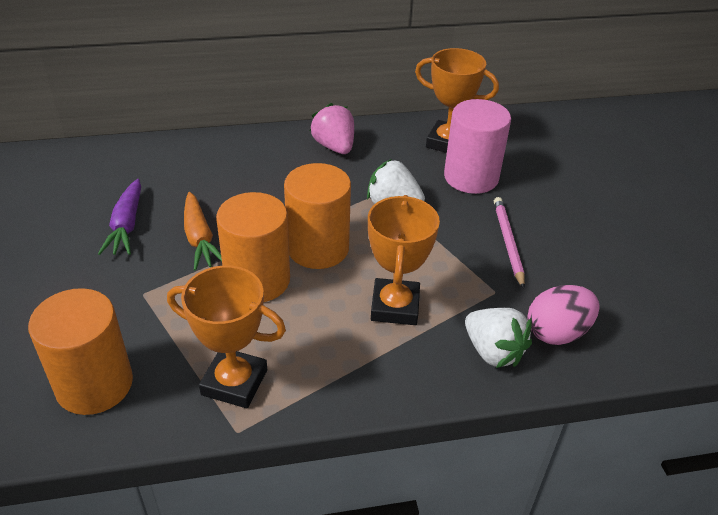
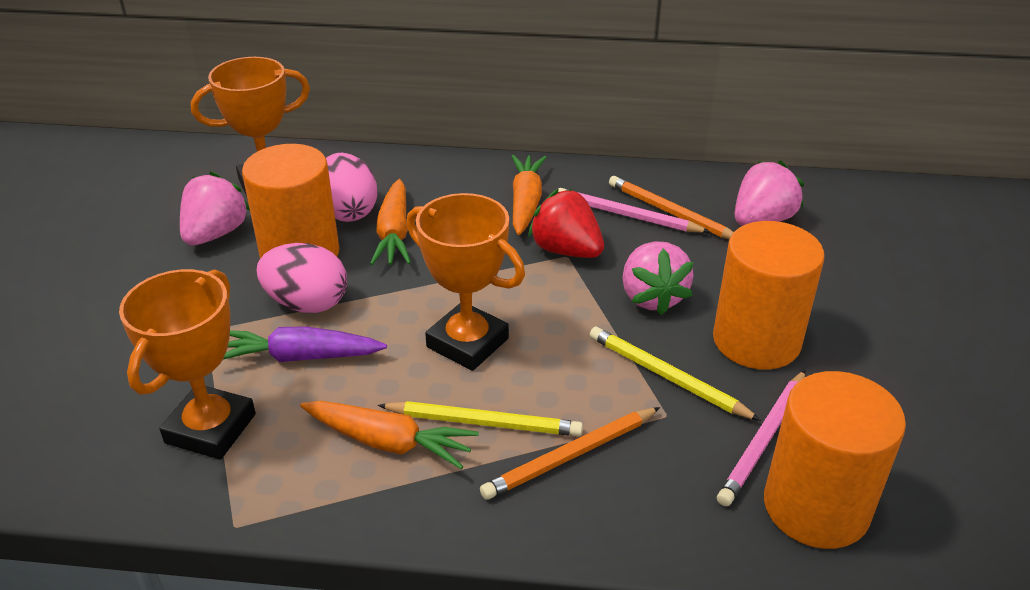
orange carrot: 1 -> 3
orange pencil: 0 -> 2
pink cylinder: 1 -> 0
pink egg: 1 -> 2
pink pencil: 1 -> 2
pink strawberry: 1 -> 3
red strawberry: 0 -> 1
white strawberry: 2 -> 0
yellow pencil: 0 -> 2

